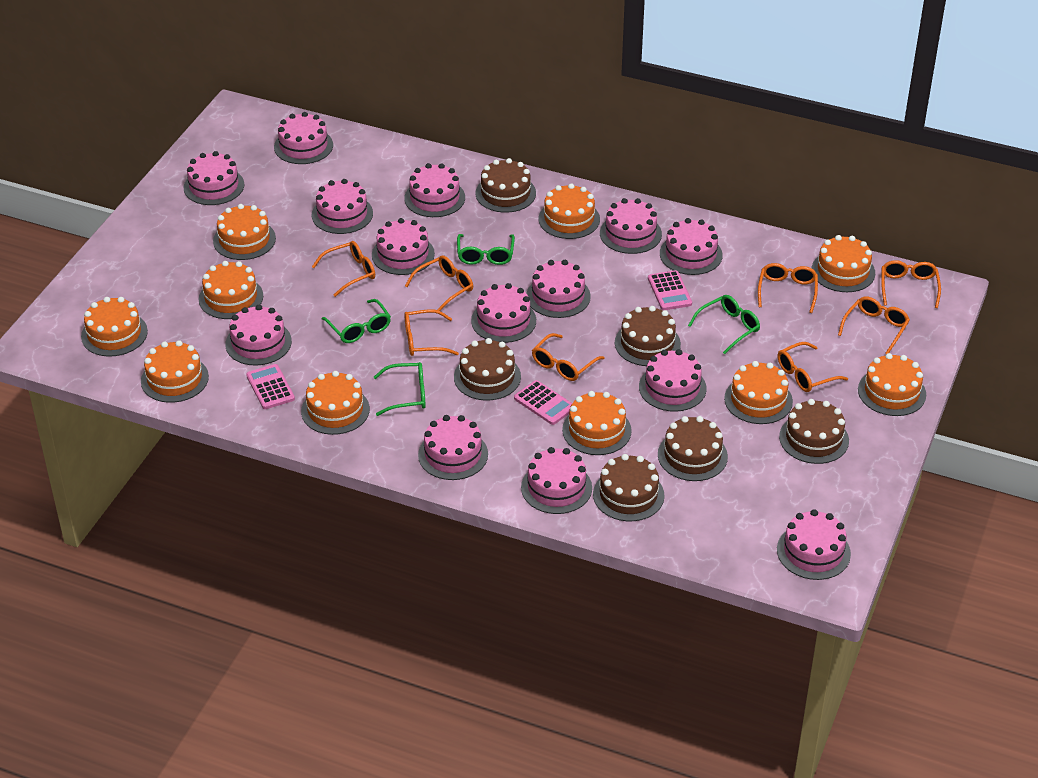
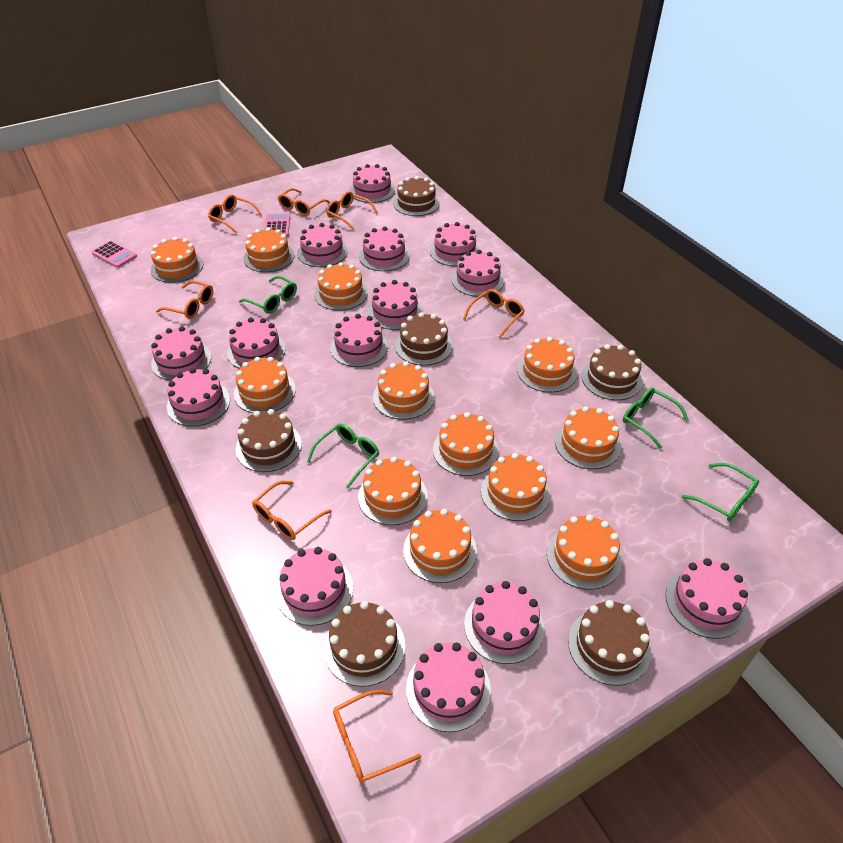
orange cake: 10 -> 12
orange glasses: 8 -> 7
pink calculator: 3 -> 2

